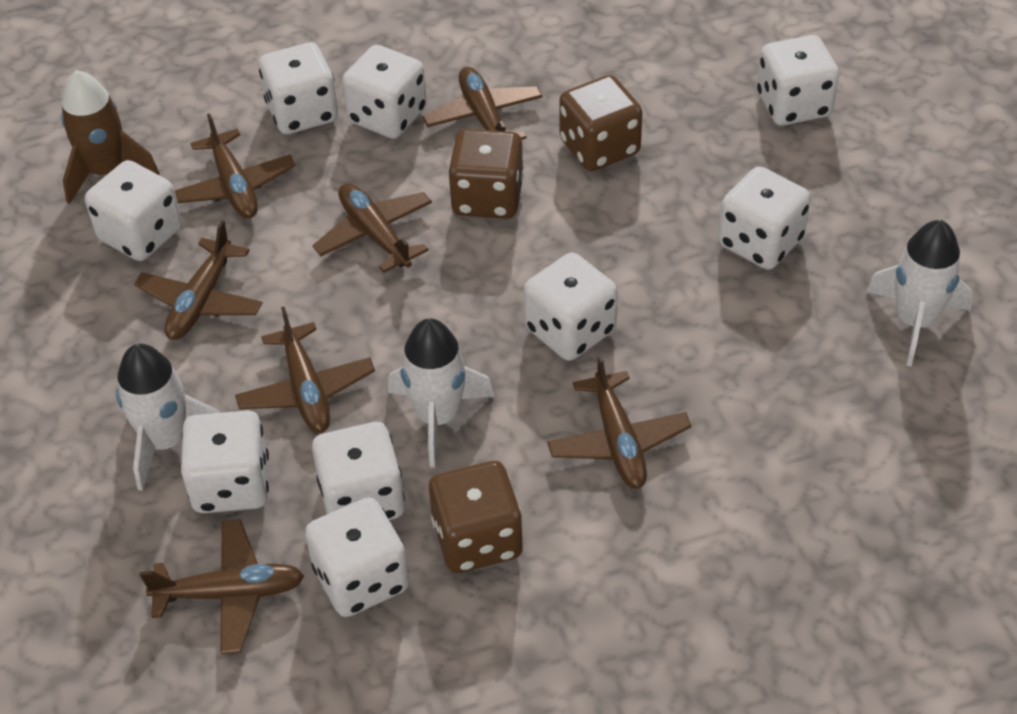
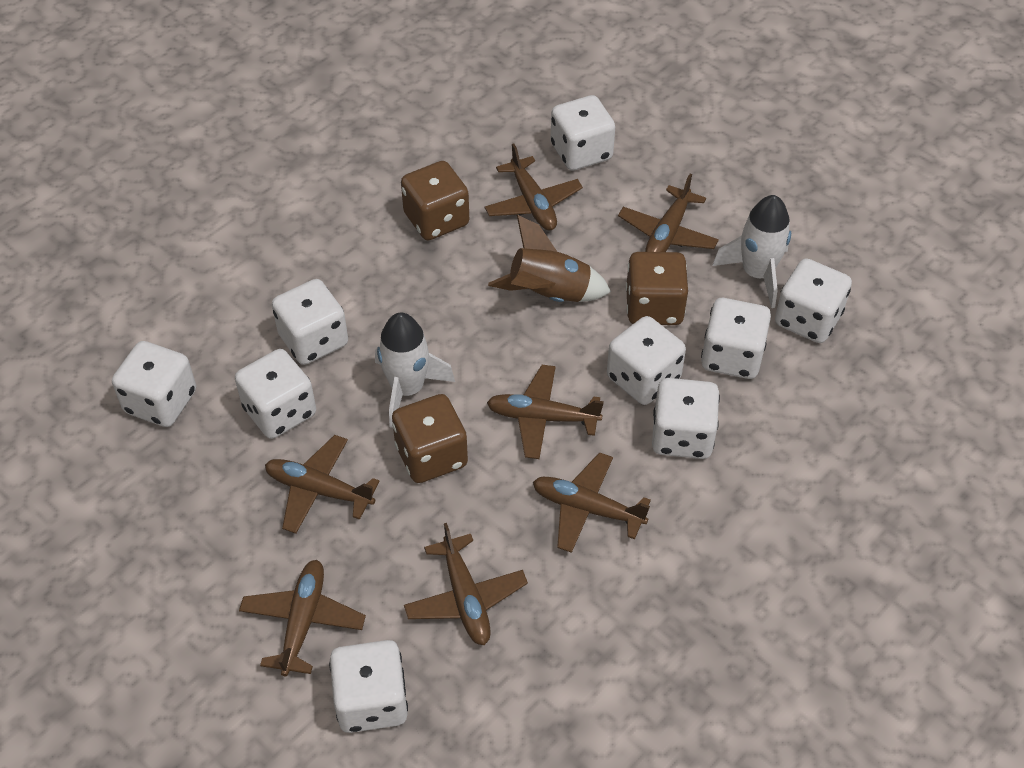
white rocket: 3 -> 2

